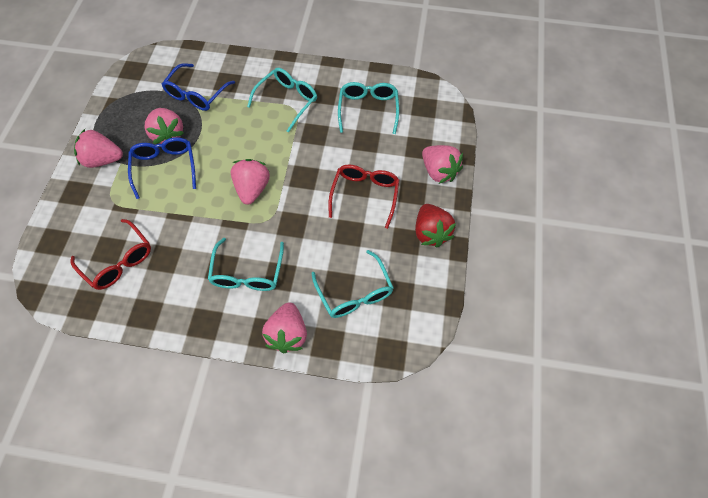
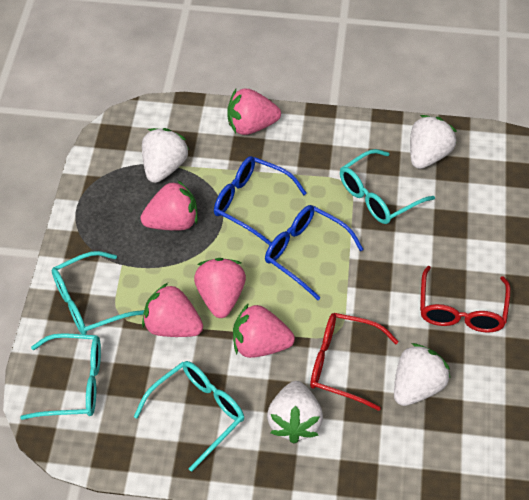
red strawberry: 1 -> 0
white strawberry: 0 -> 4

